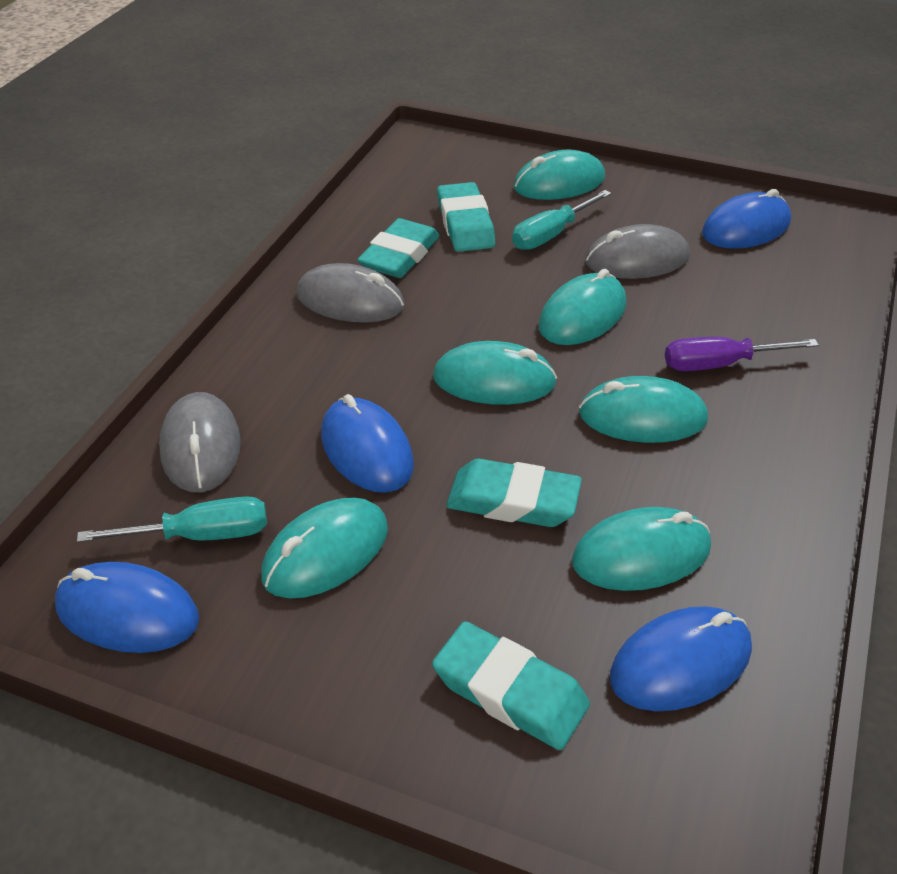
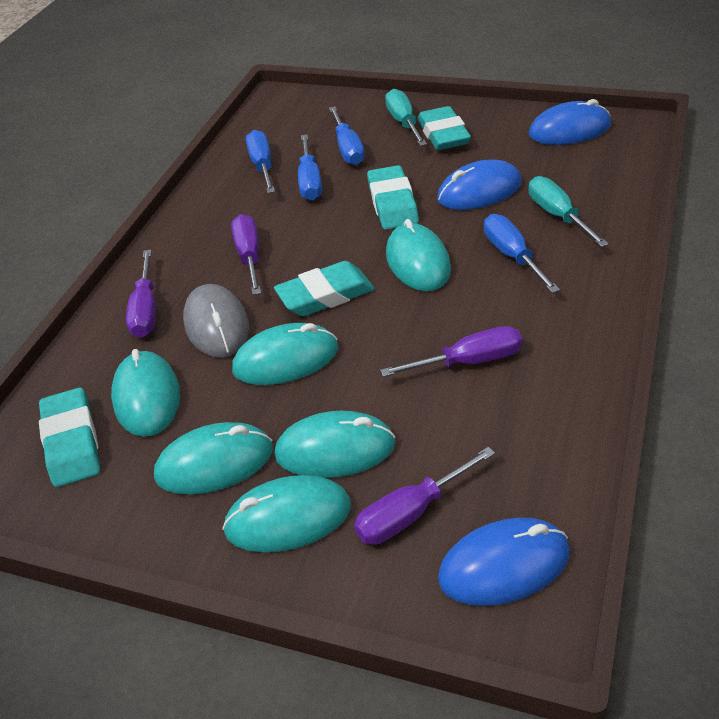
blue mouse: 4 -> 3
blue screwdriver: 0 -> 4
grey mouse: 3 -> 1
purple screwdriver: 1 -> 4

